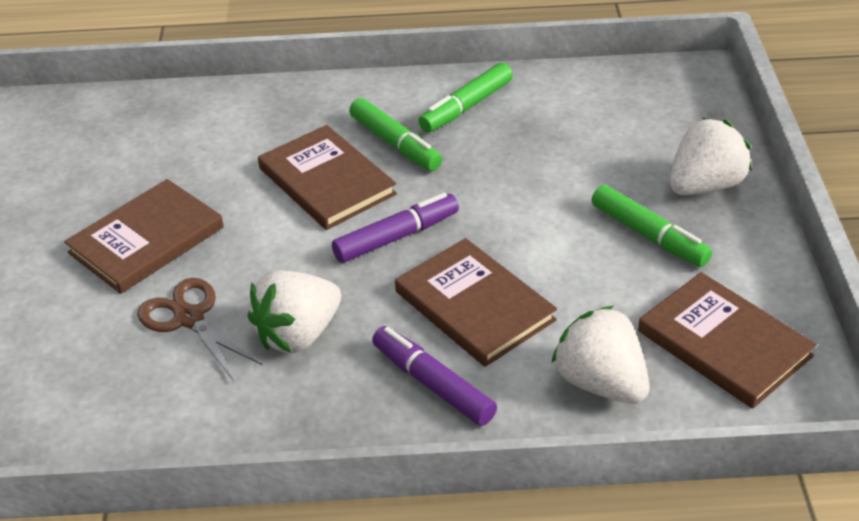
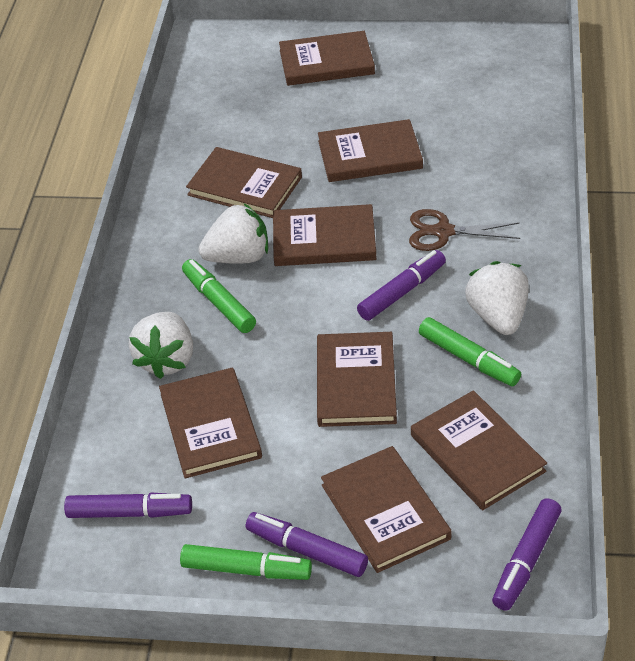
brown book: 4 -> 8
purple marker: 2 -> 4

